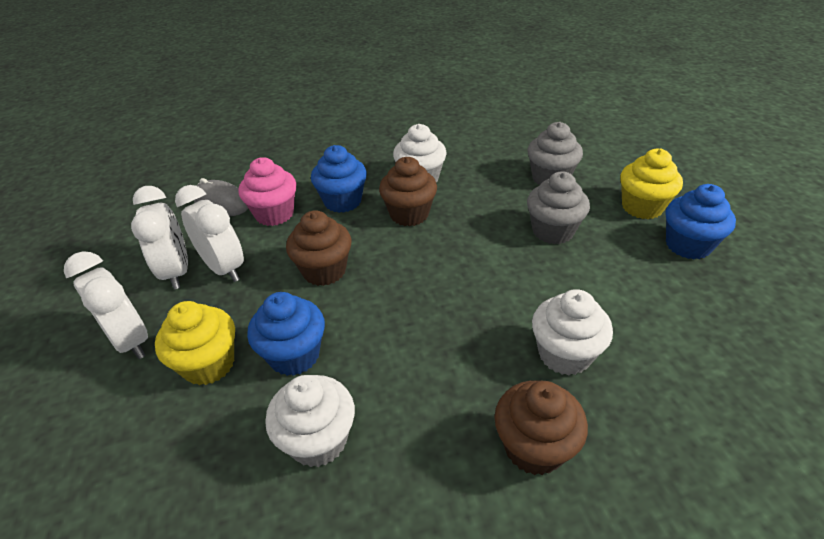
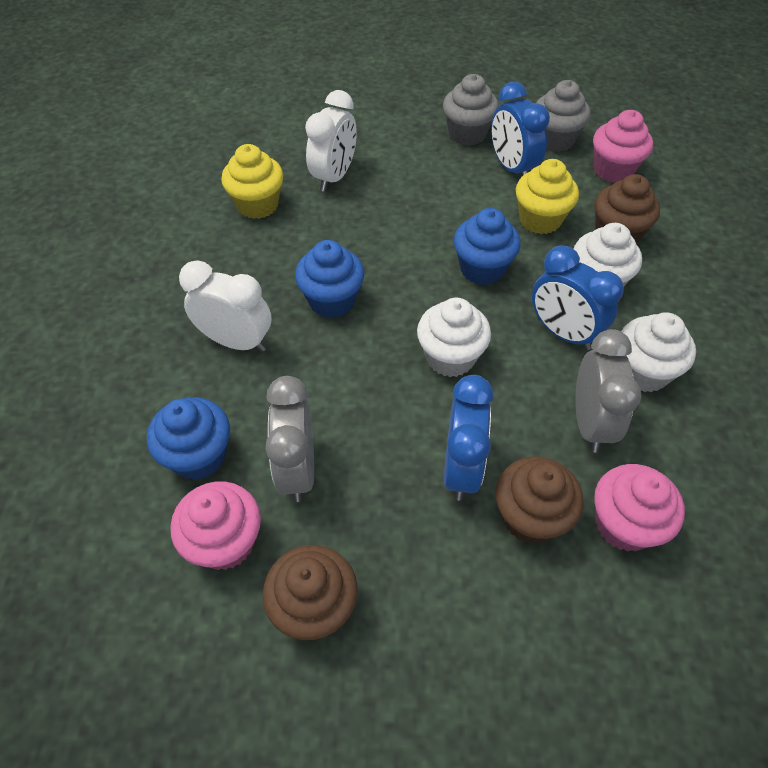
blue clock: 0 -> 3
grey clock: 0 -> 2
grey mouse: 1 -> 0
pink cupcake: 1 -> 3
white clock: 3 -> 2

